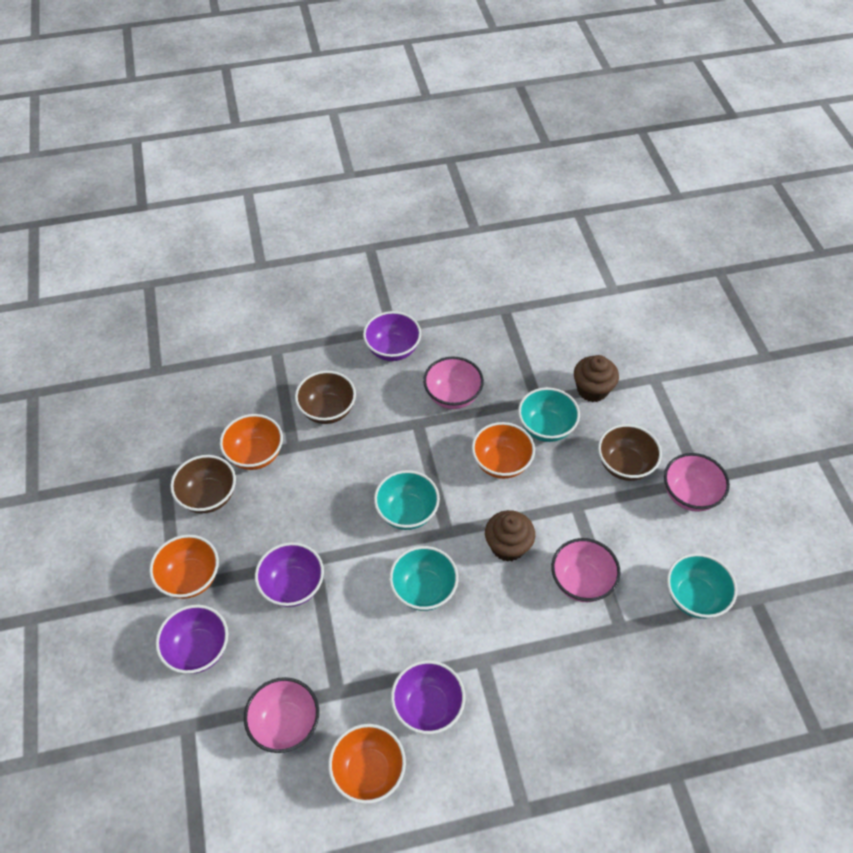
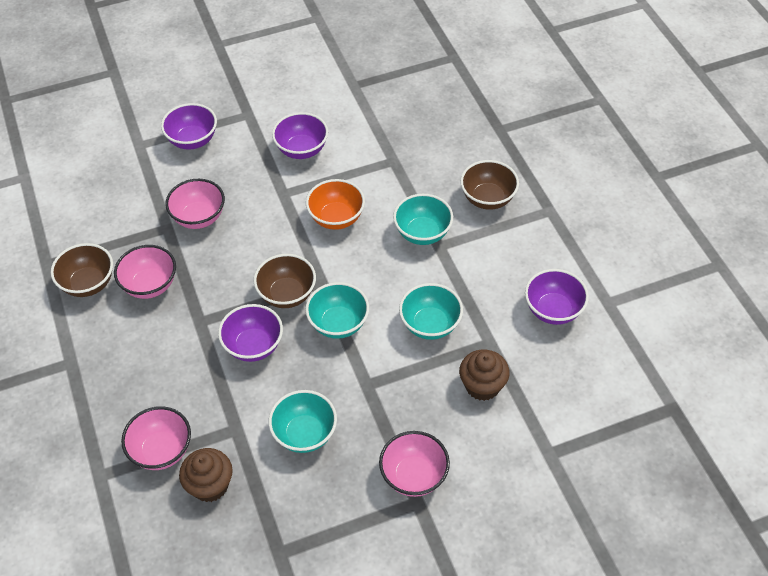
orange bowl: 4 -> 1

